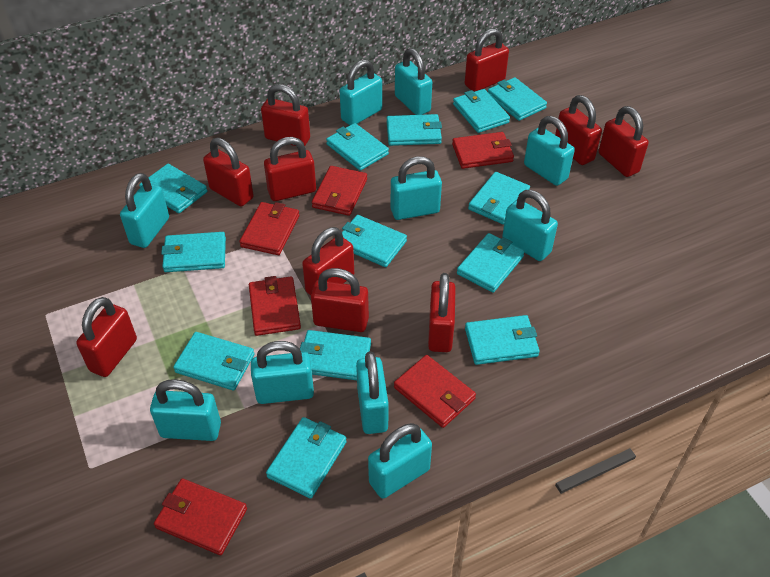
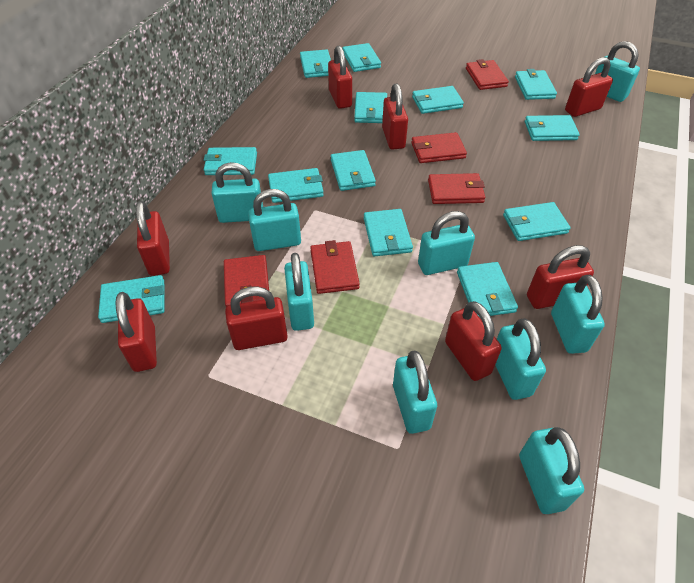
red padlock: 10 -> 8
red wallet: 6 -> 5
turquoise padlock: 10 -> 9

